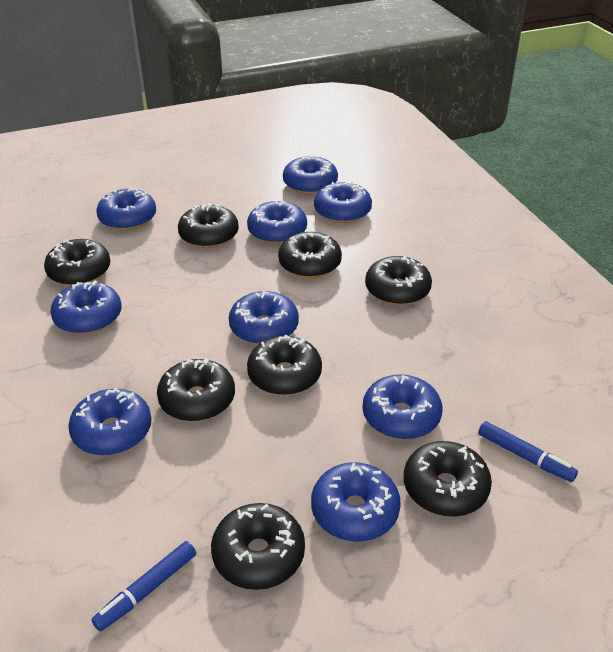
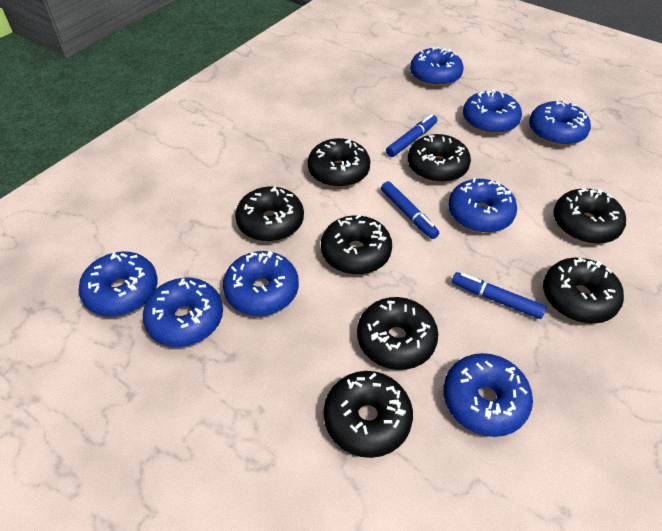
blue donut: 9 -> 8
blue marker: 2 -> 3

